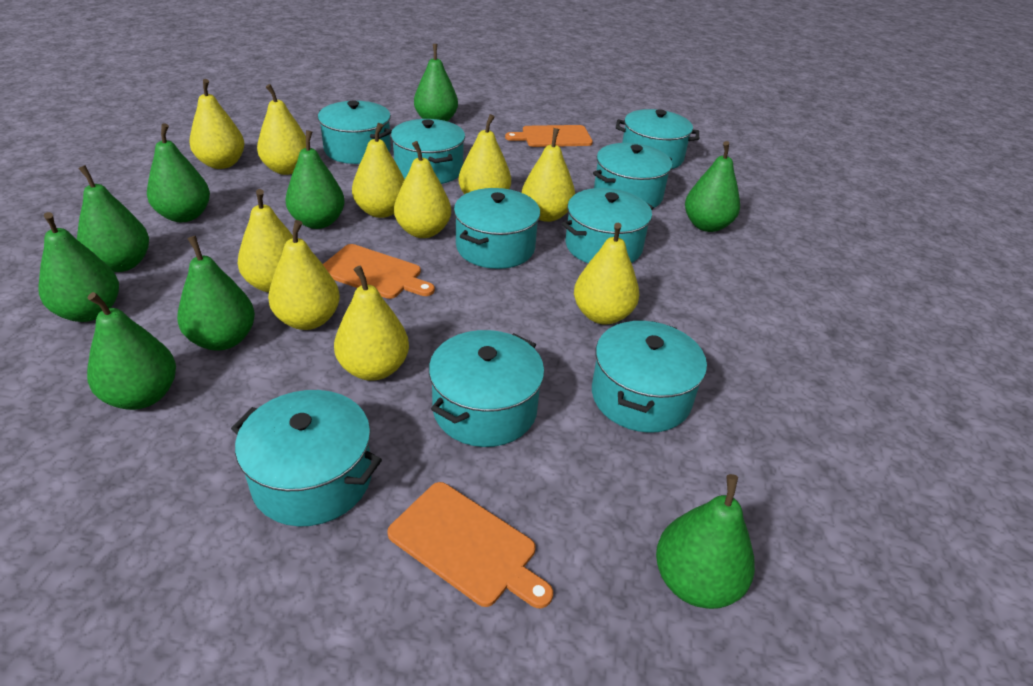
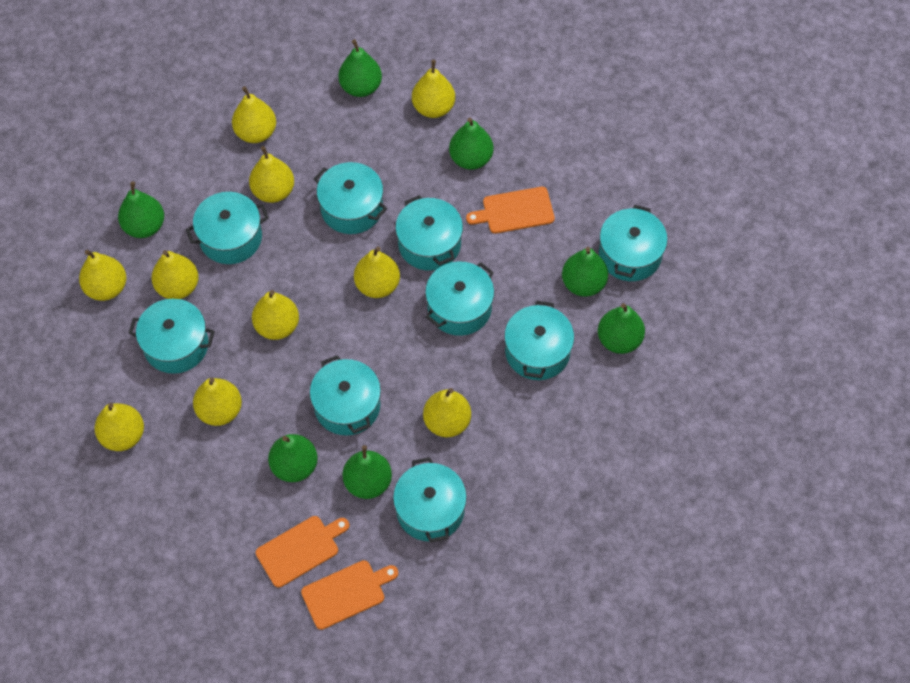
green pear: 9 -> 7

